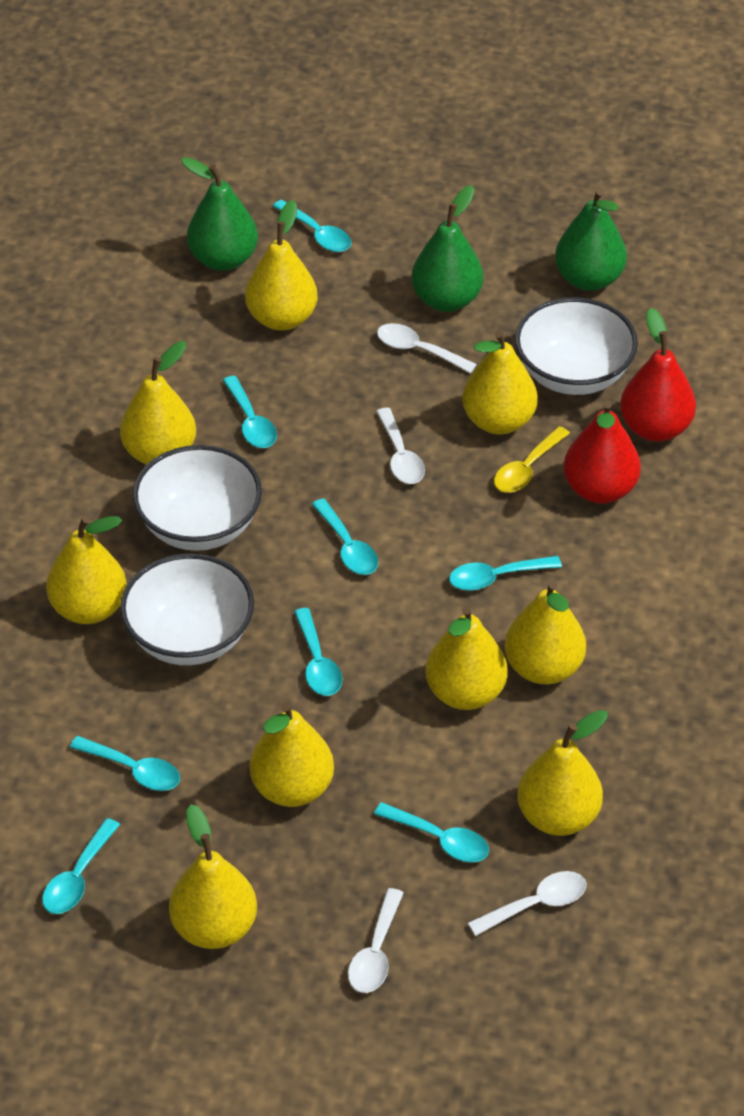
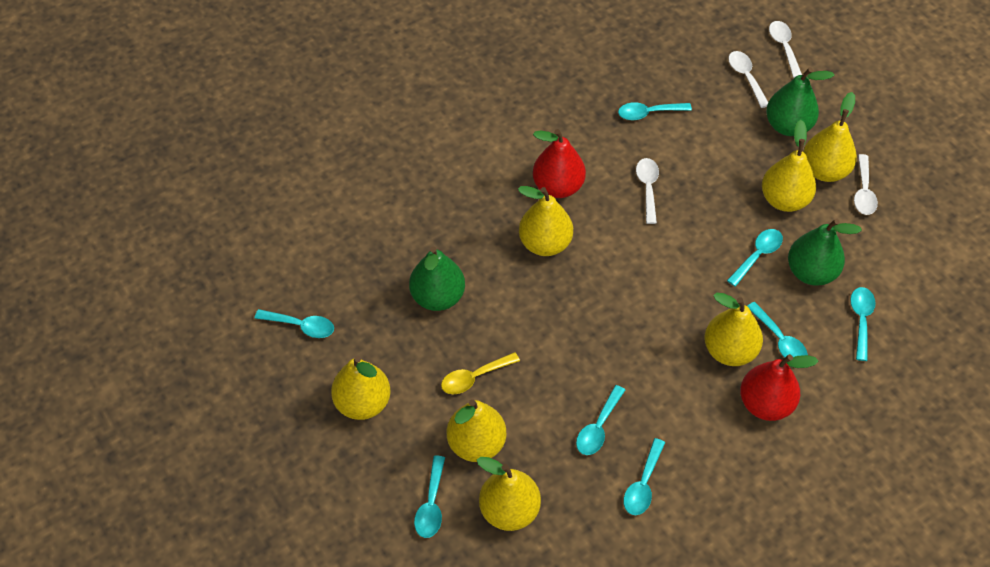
white bowl: 3 -> 0
yellow pear: 9 -> 7

